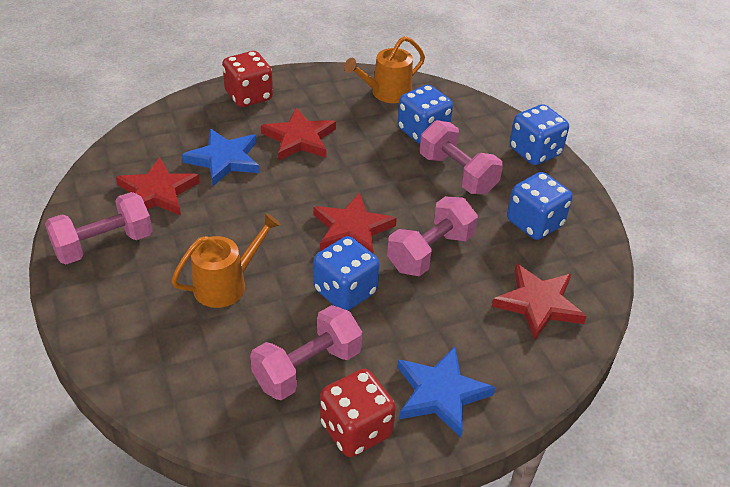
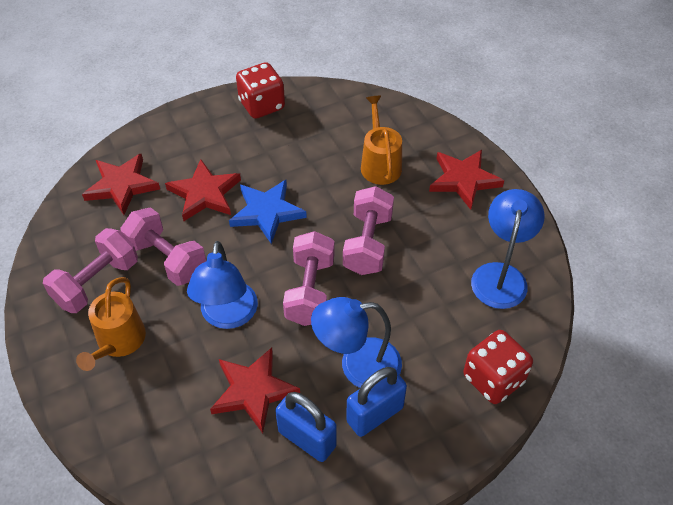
blue dice: 4 -> 0
blue lamp: 0 -> 3
blue padlock: 0 -> 2
blue star: 2 -> 1

